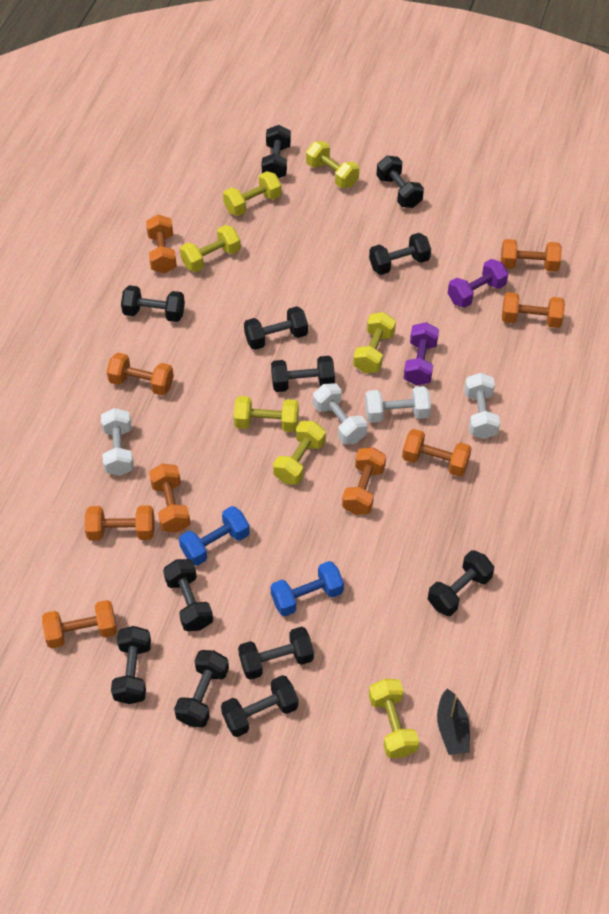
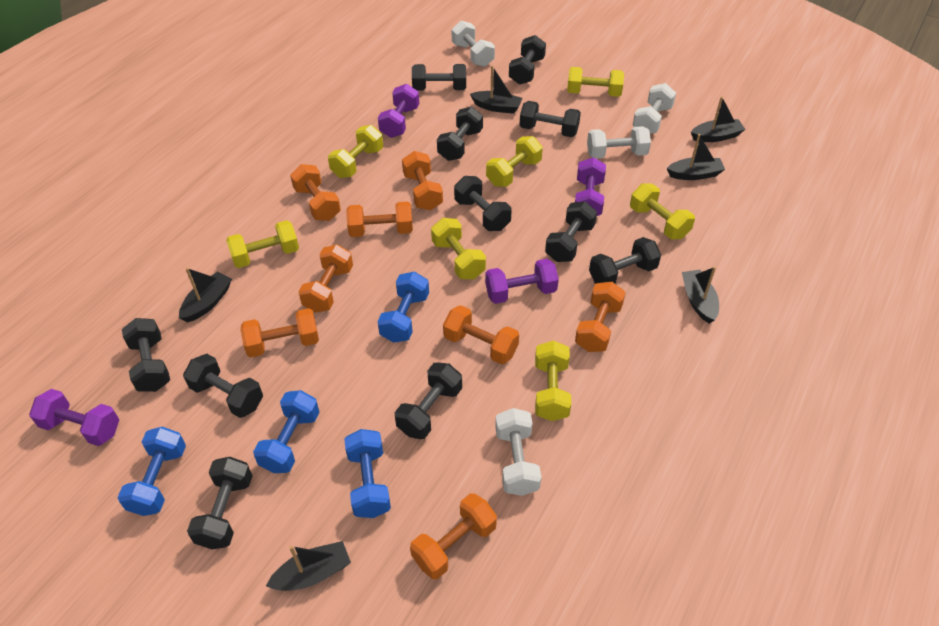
black boat: 1 -> 6
black dumbbell: 12 -> 11
blue dumbbell: 2 -> 4
orange dumbbell: 9 -> 8
purple dumbbell: 2 -> 4

